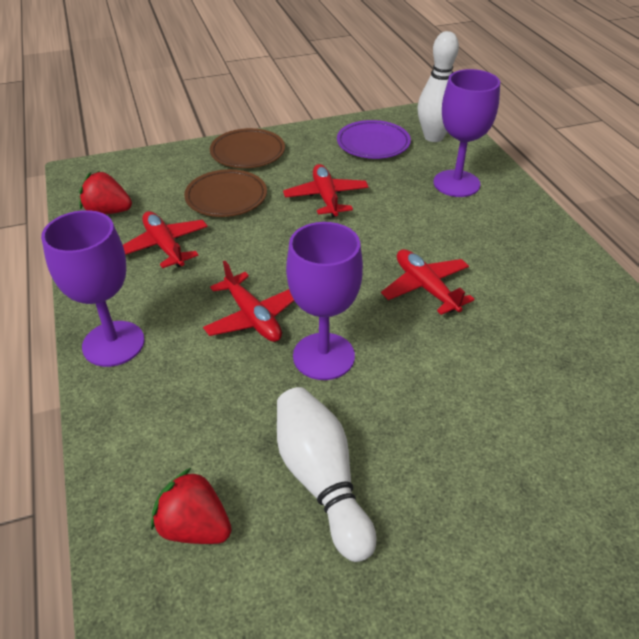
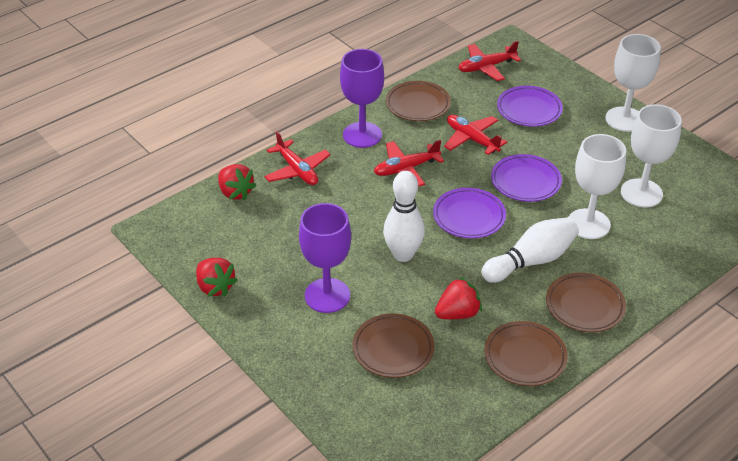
brown plate: 2 -> 4
purple goblet: 3 -> 2
purple plate: 1 -> 3
red strawberry: 2 -> 3
white goblet: 0 -> 3

